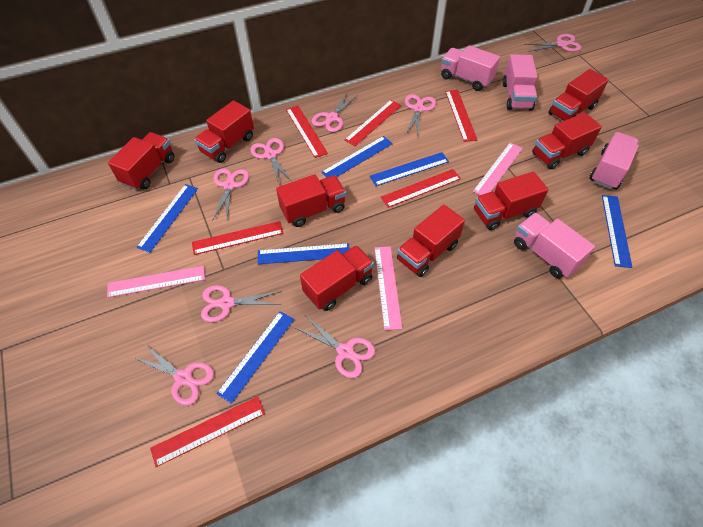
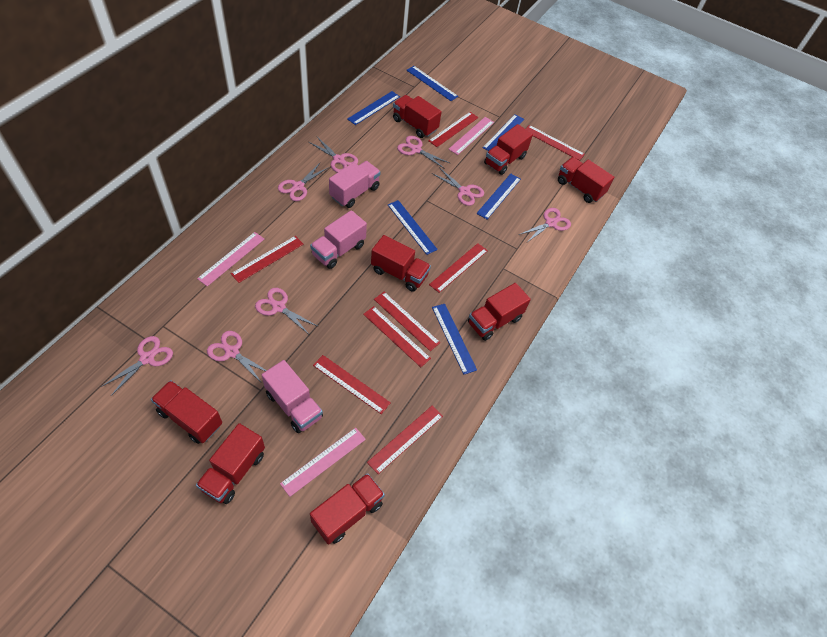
pink truck: 4 -> 3
red ruler: 6 -> 8

